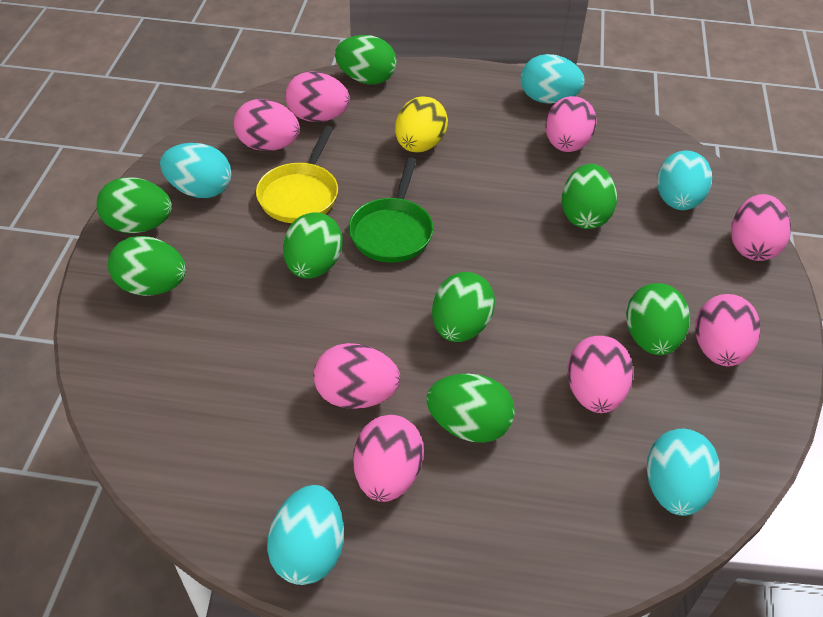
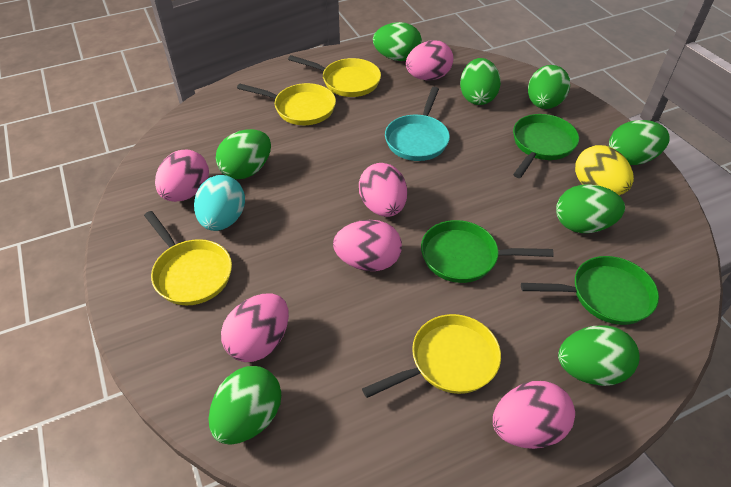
green pan: 1 -> 3
pink egg: 8 -> 6
turquoise egg: 5 -> 1
turquoise pan: 0 -> 1
yellow pan: 1 -> 4

